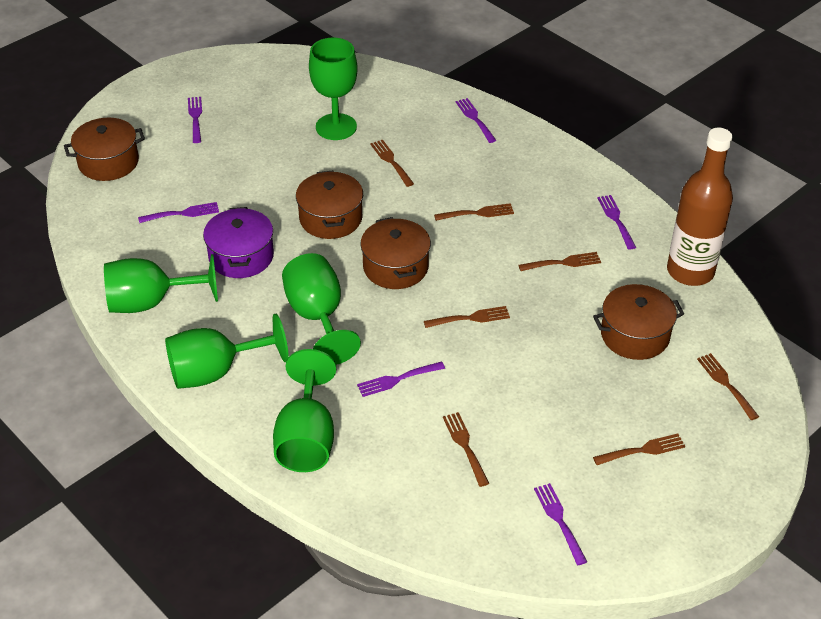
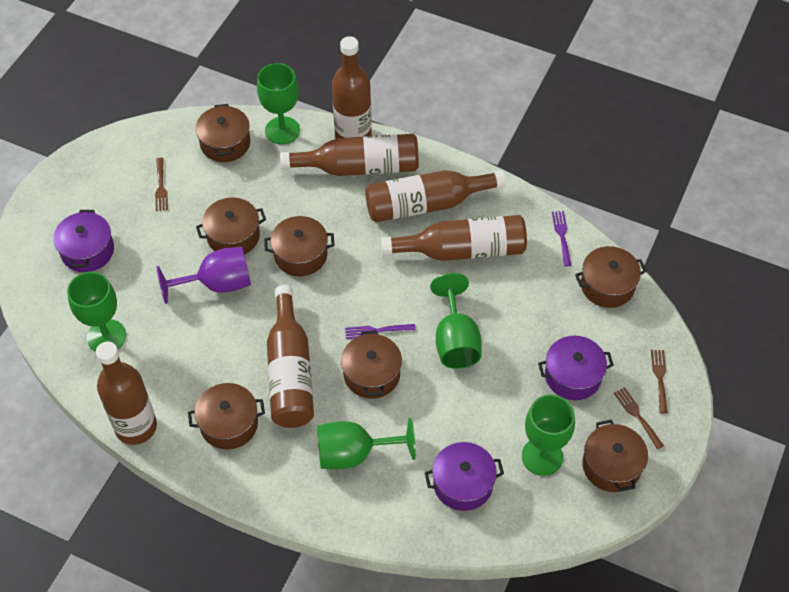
brown bottle: 1 -> 6
brown fork: 7 -> 3
brown pot: 4 -> 7
purple fork: 6 -> 2
purple goblet: 0 -> 1
purple pot: 1 -> 3

